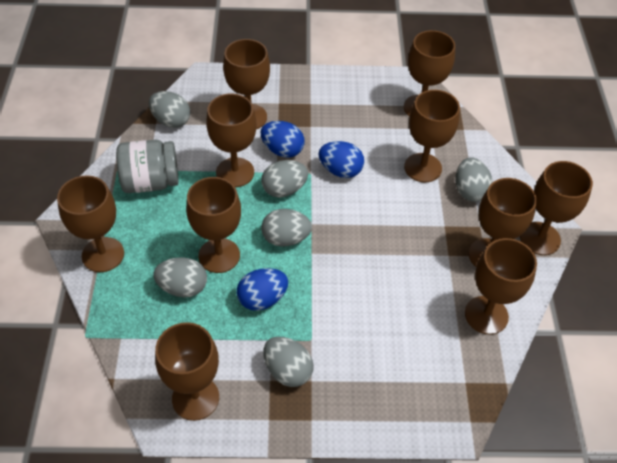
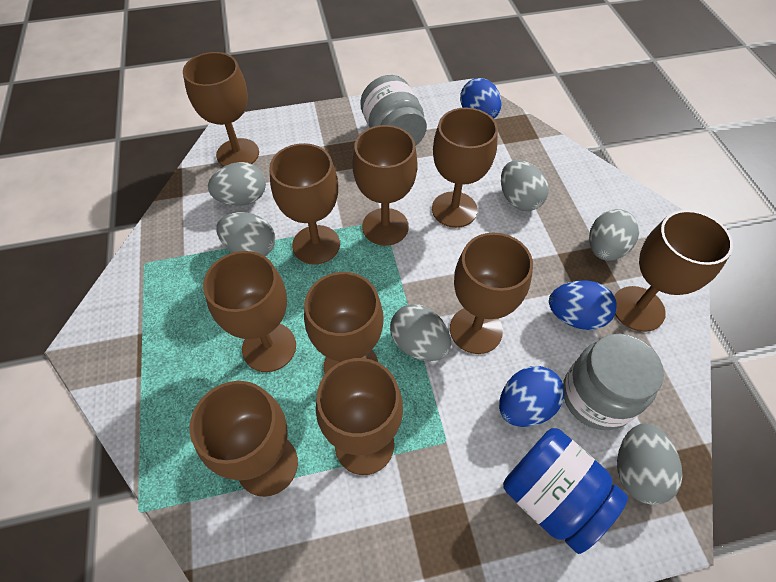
blue jar: 0 -> 1
grey jar: 1 -> 2

